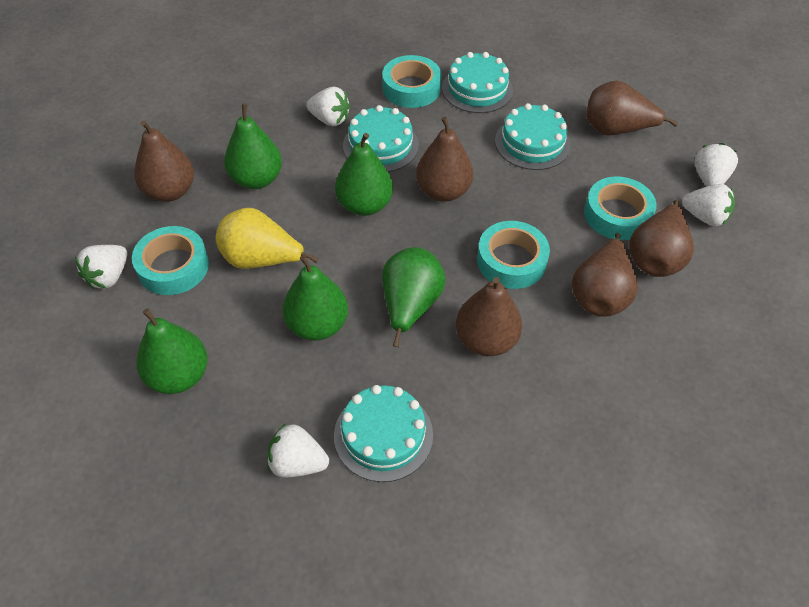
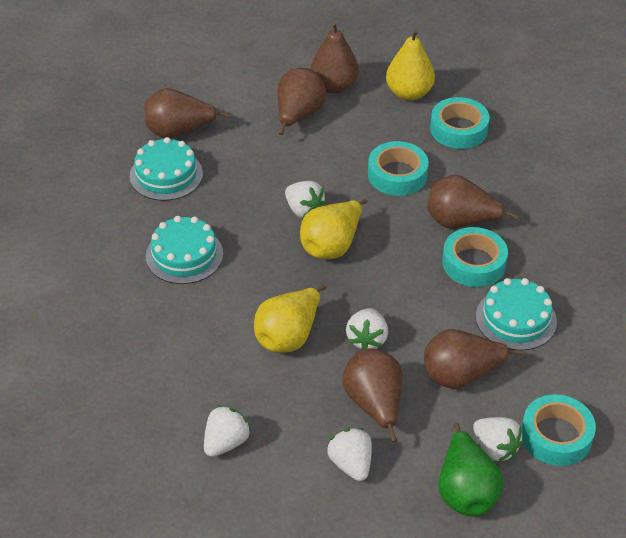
green pear: 5 -> 1
turquoise cake: 4 -> 3
yellow pear: 1 -> 3

